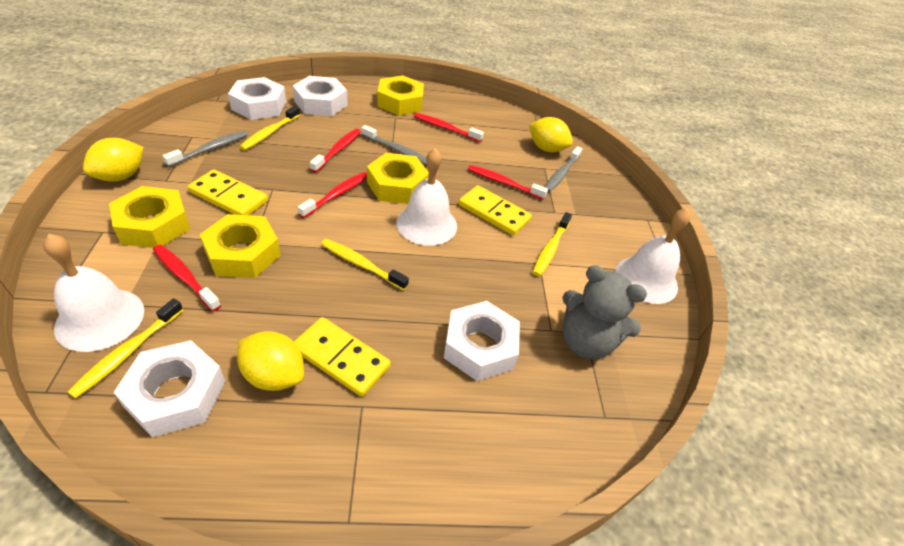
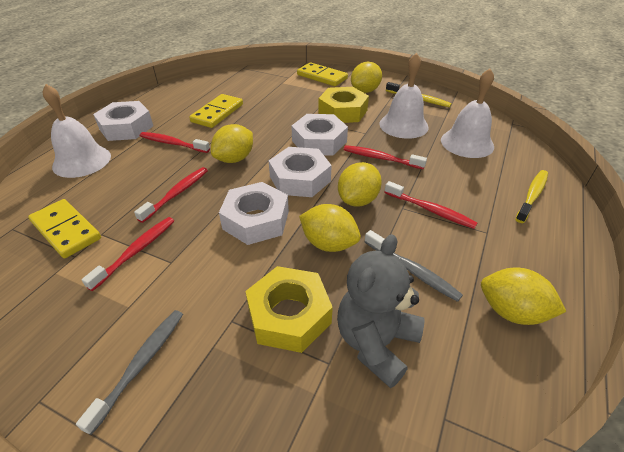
grey toothbrush: 3 -> 2
yellow lemon: 3 -> 5
yellow nut: 4 -> 2
yellow toothbrush: 4 -> 2

